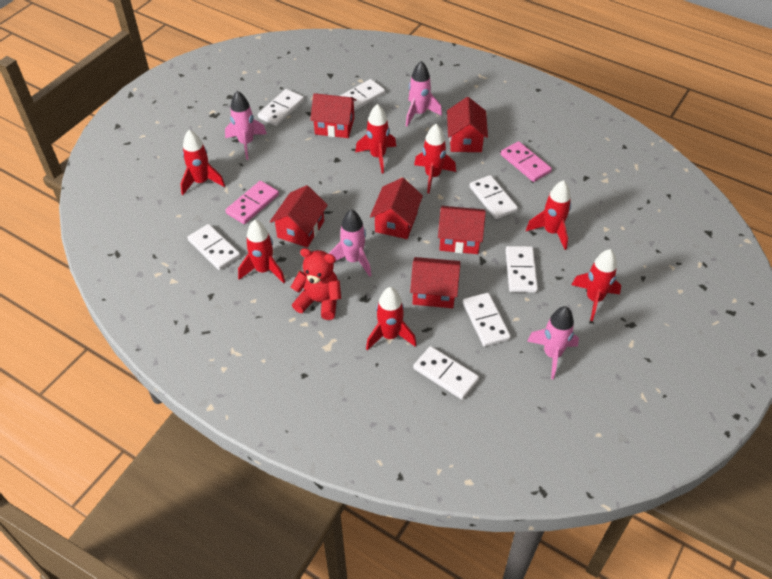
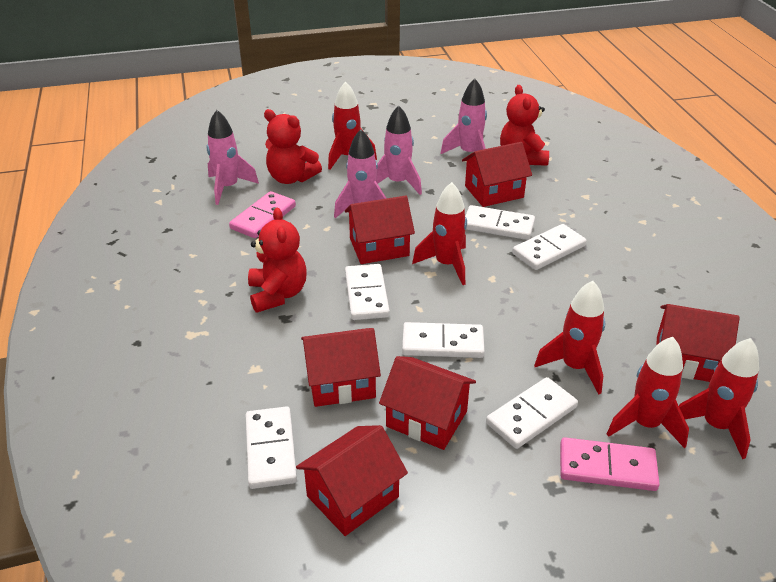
red rocket: 7 -> 5
red teddy bear: 1 -> 3
white domino: 7 -> 6

